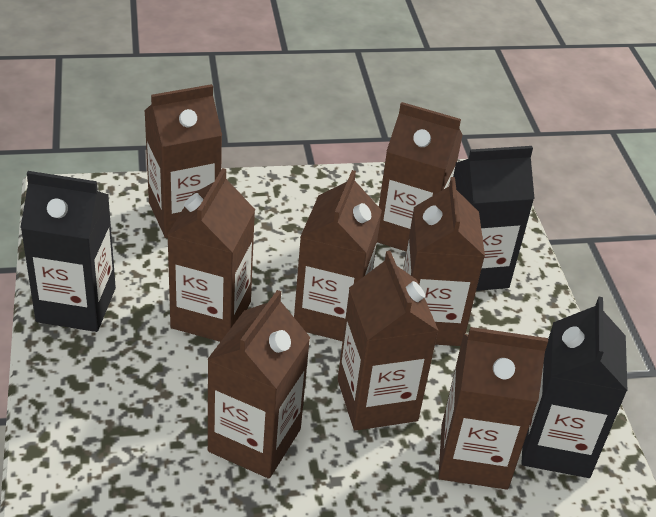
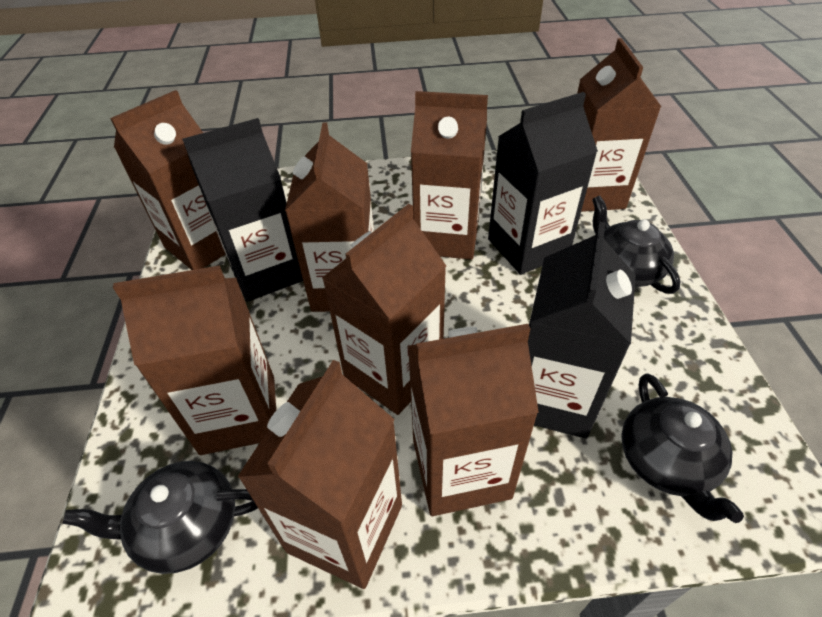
black teapot: 0 -> 3

